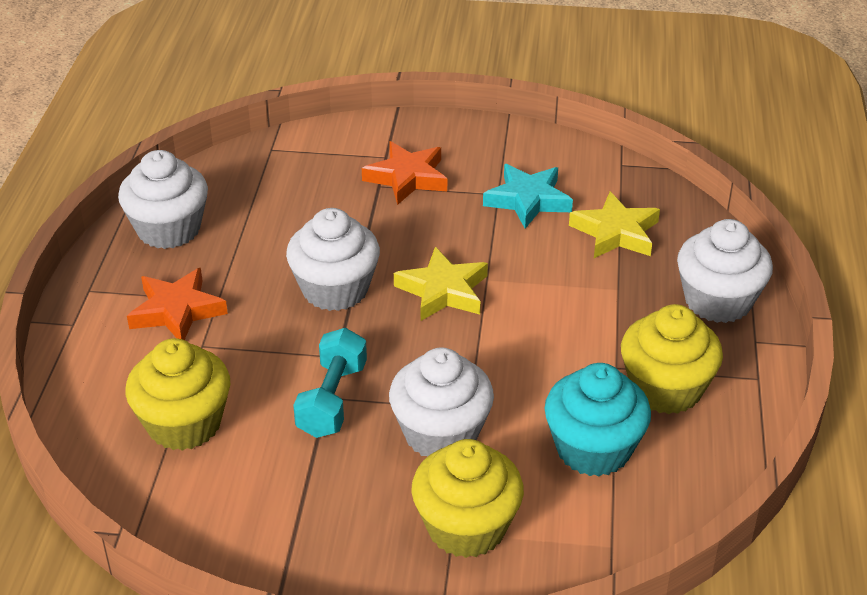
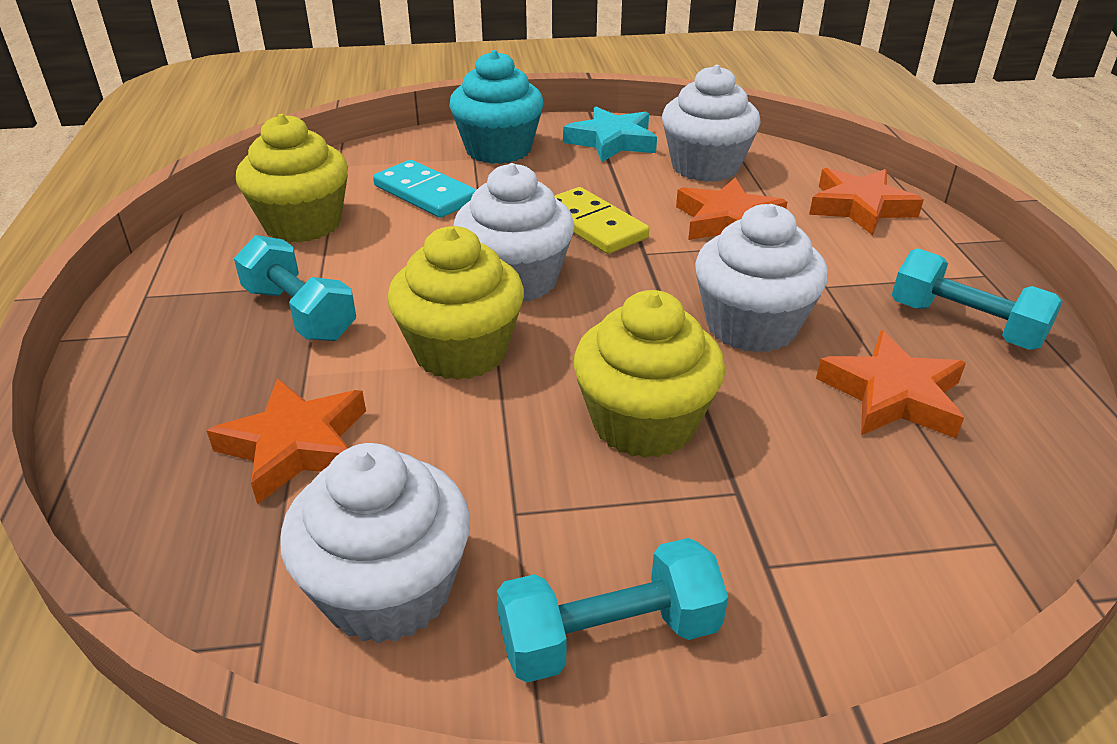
orange star: 2 -> 4
turquoise domino: 0 -> 1
turquoise dumbbell: 1 -> 3
yellow domino: 0 -> 1
yellow star: 2 -> 0

